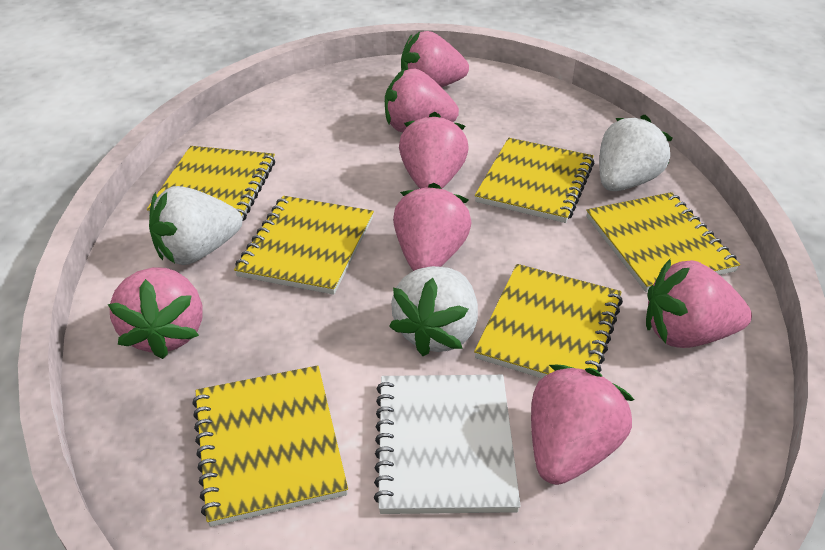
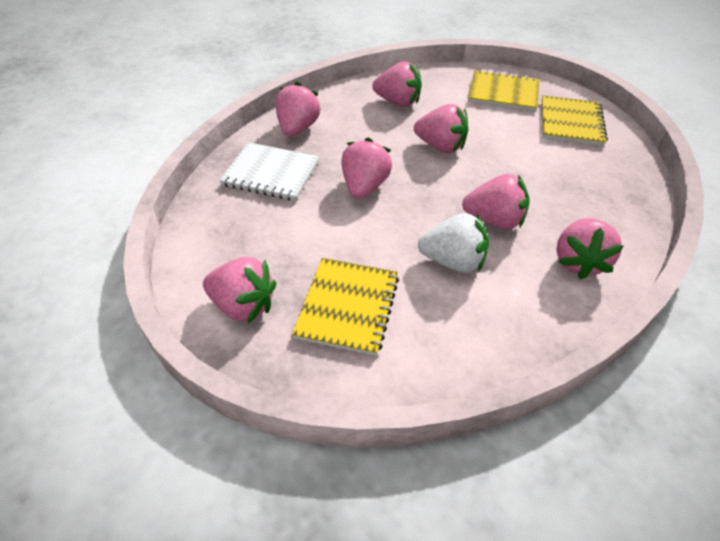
white strawberry: 3 -> 1
yellow notebook: 6 -> 3

